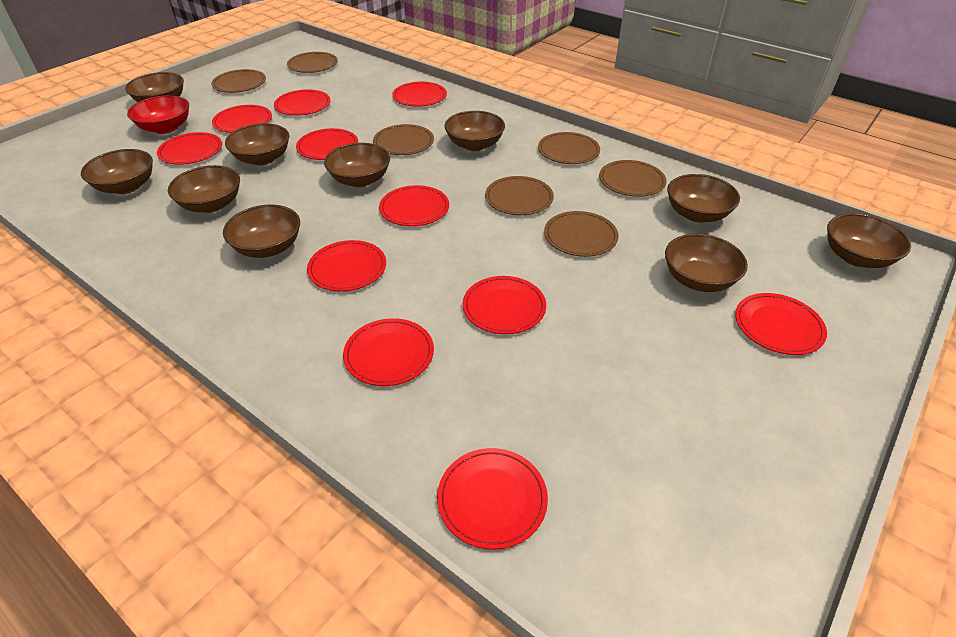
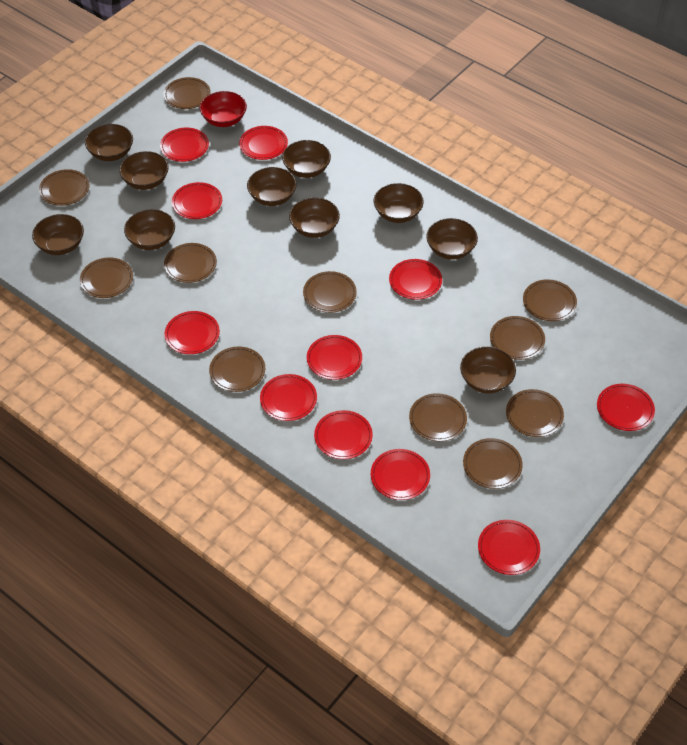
brown plate: 7 -> 11

